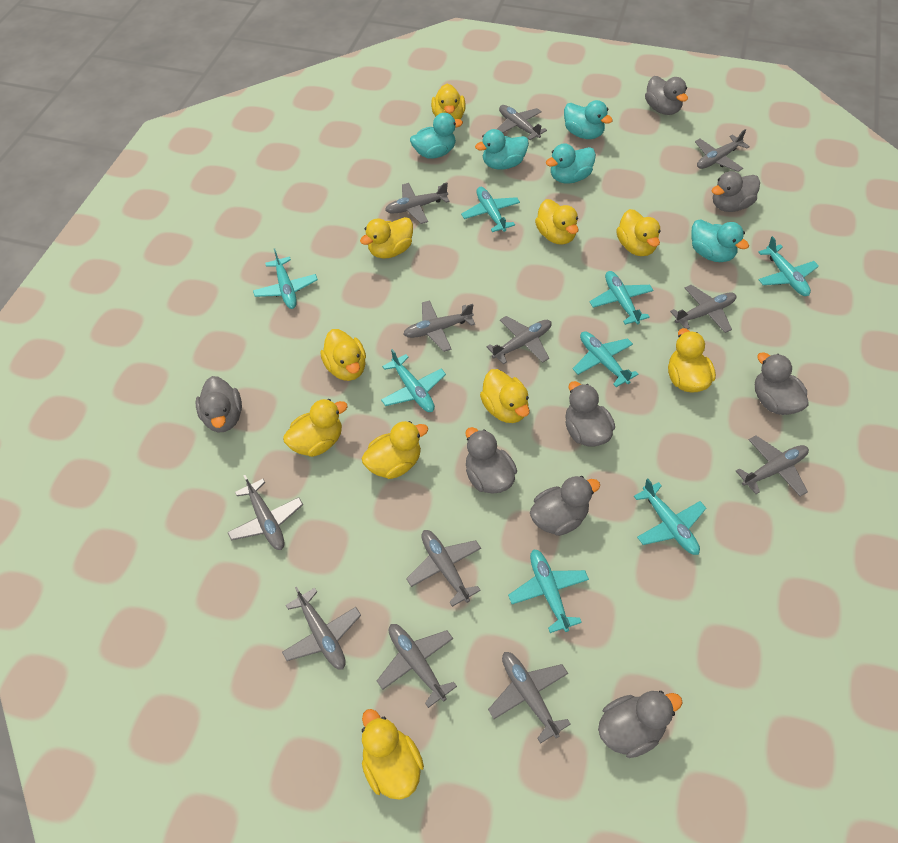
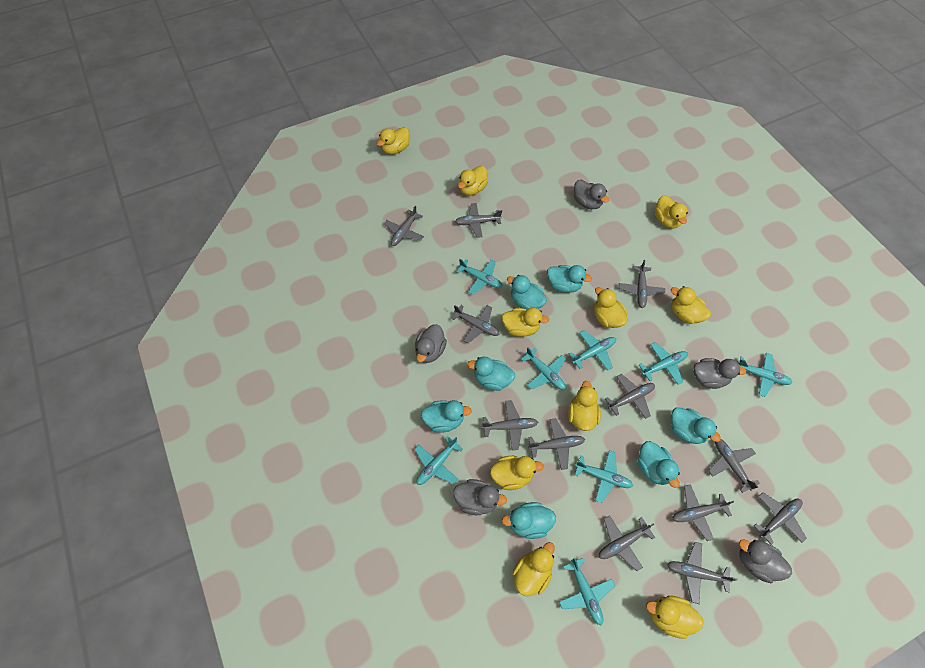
grey duck: 8 -> 5
turquoise duck: 5 -> 7

